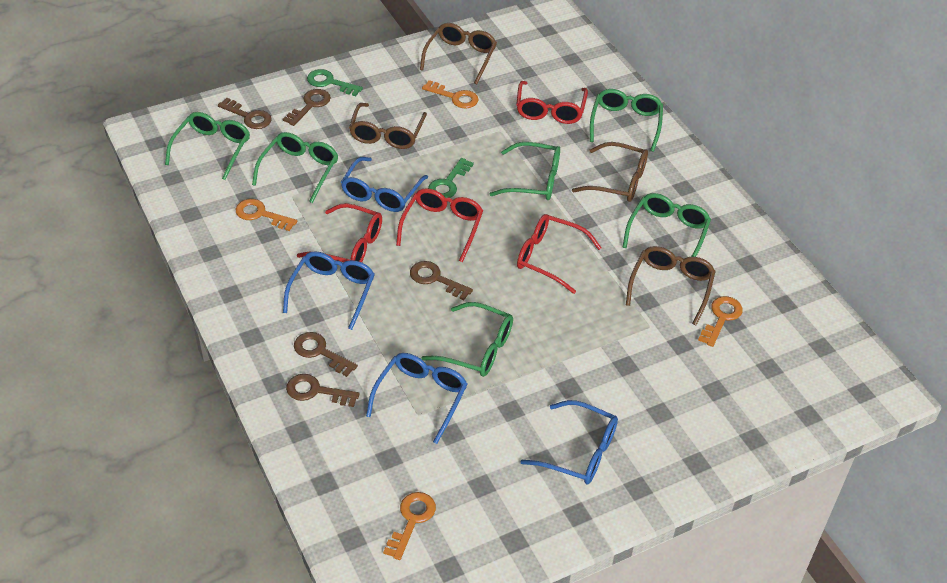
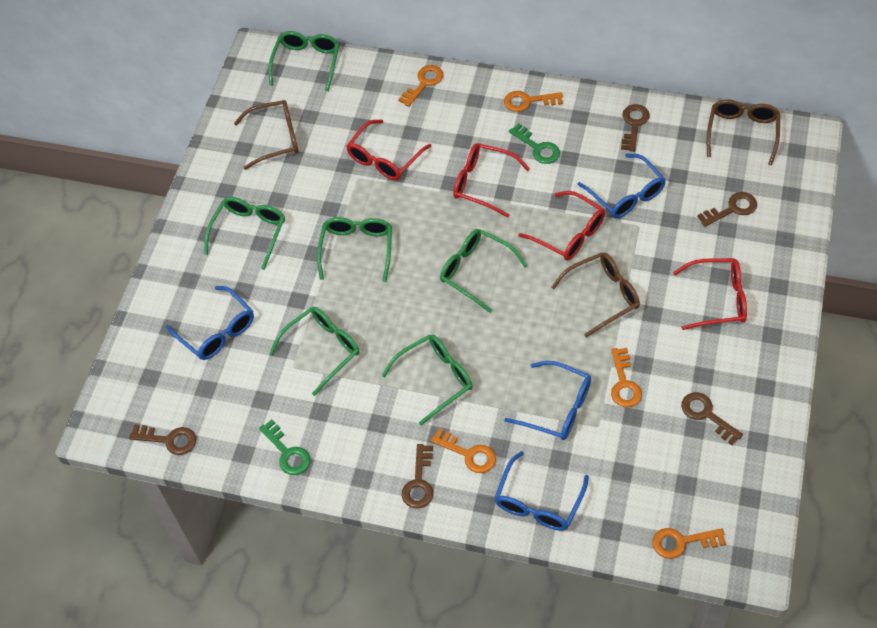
brown glasses: 4 -> 3
orange key: 4 -> 5

